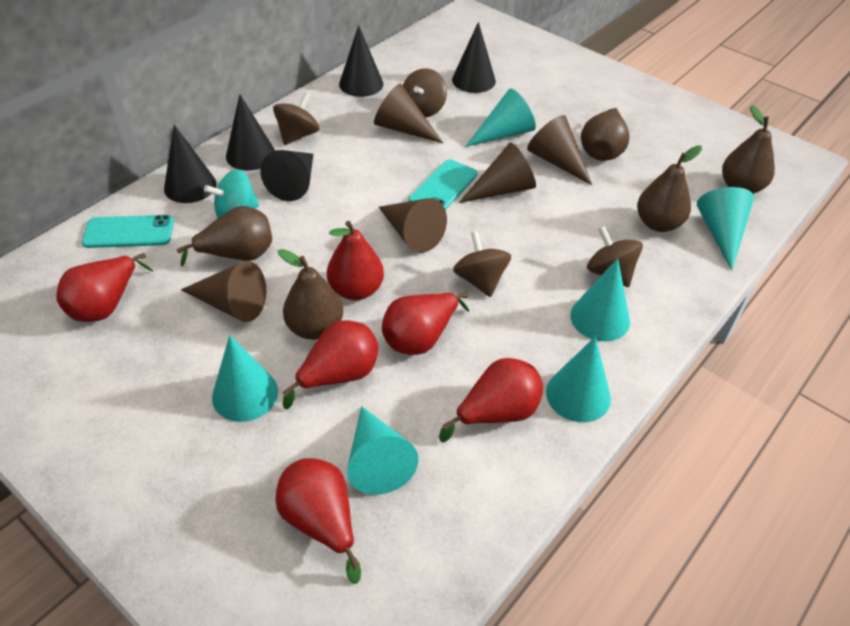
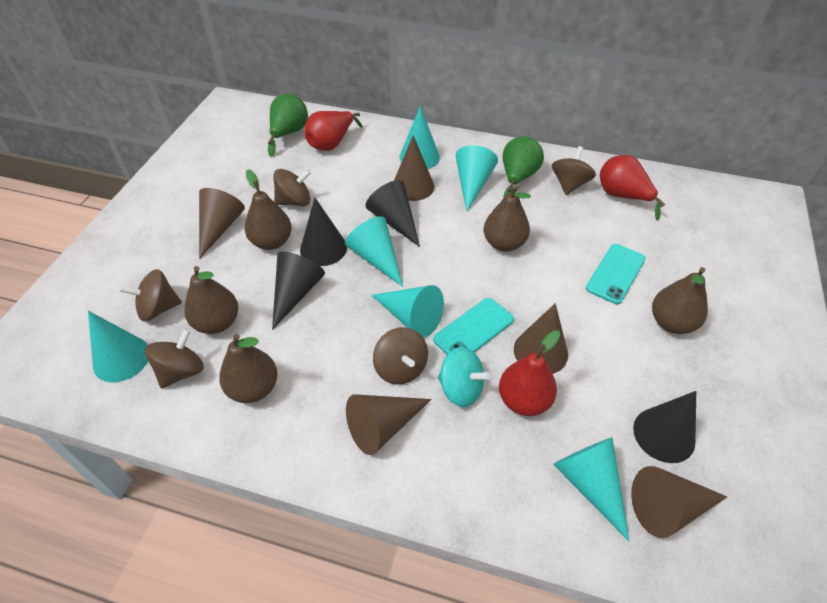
black cone: 5 -> 4
brown spinning top: 4 -> 5
green pear: 0 -> 2
red pear: 6 -> 3

